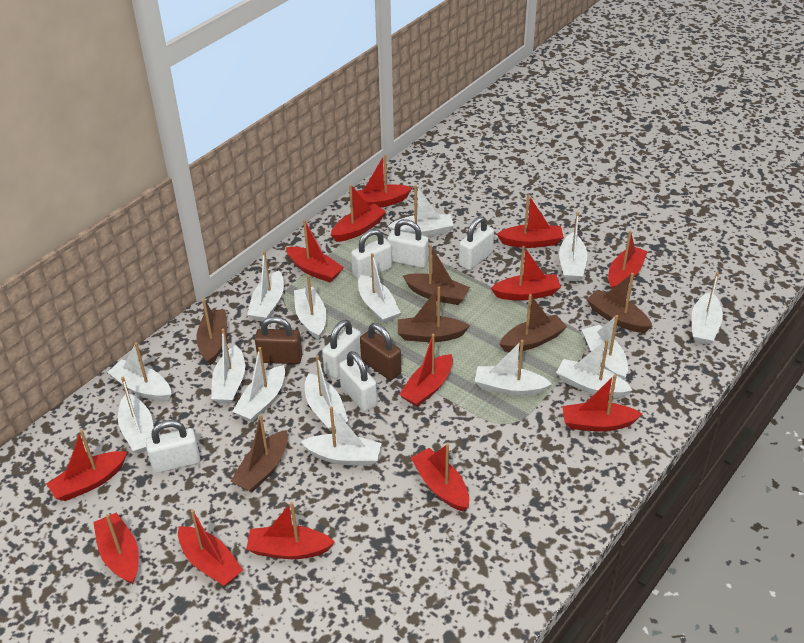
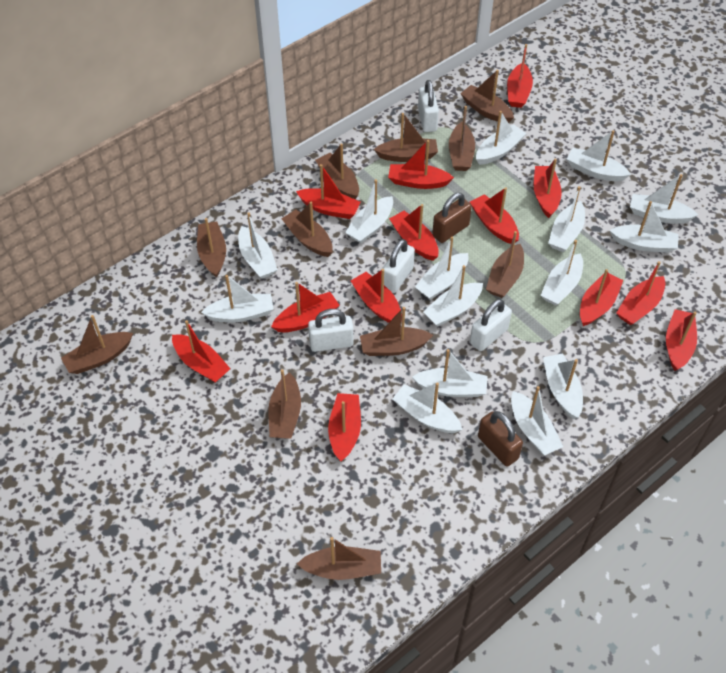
brown boat: 6 -> 11
white padlock: 6 -> 4

